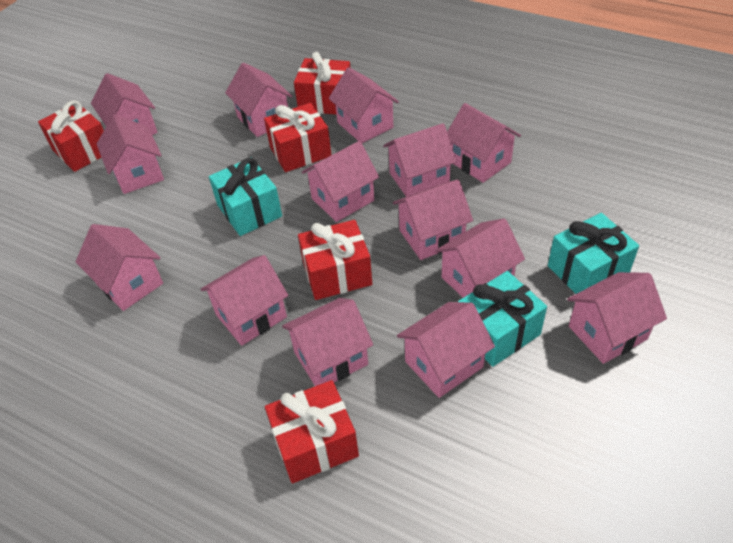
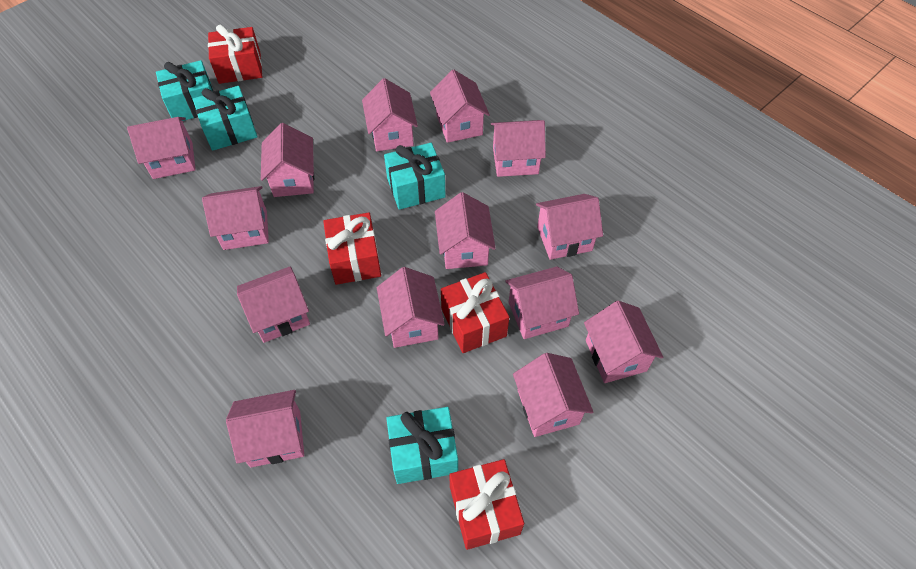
red gift: 5 -> 4
turquoise gift: 3 -> 4

